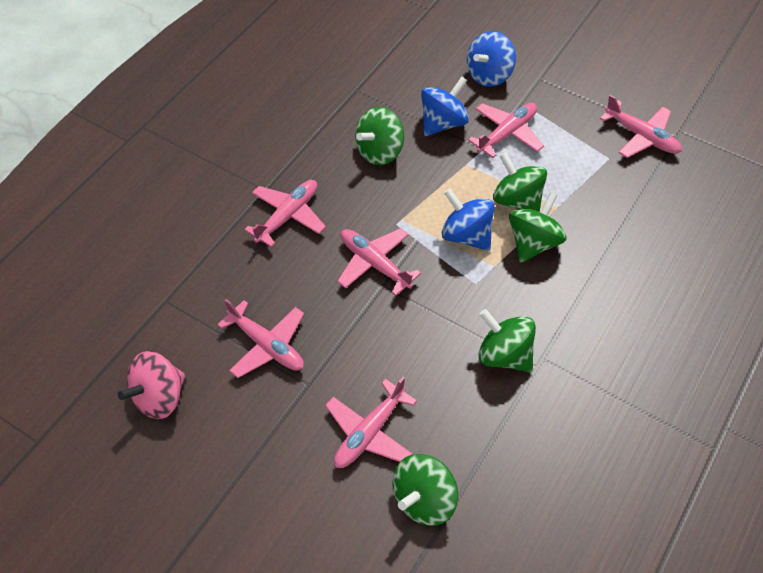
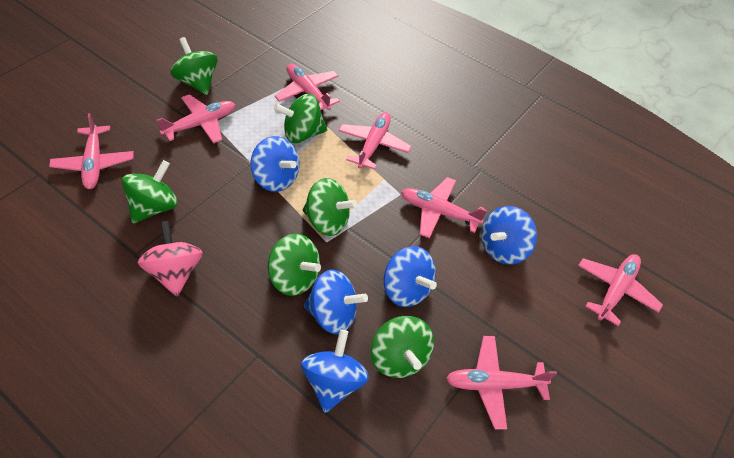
blue spinning top: 3 -> 5
green spinning top: 5 -> 6
pink plane: 6 -> 7

